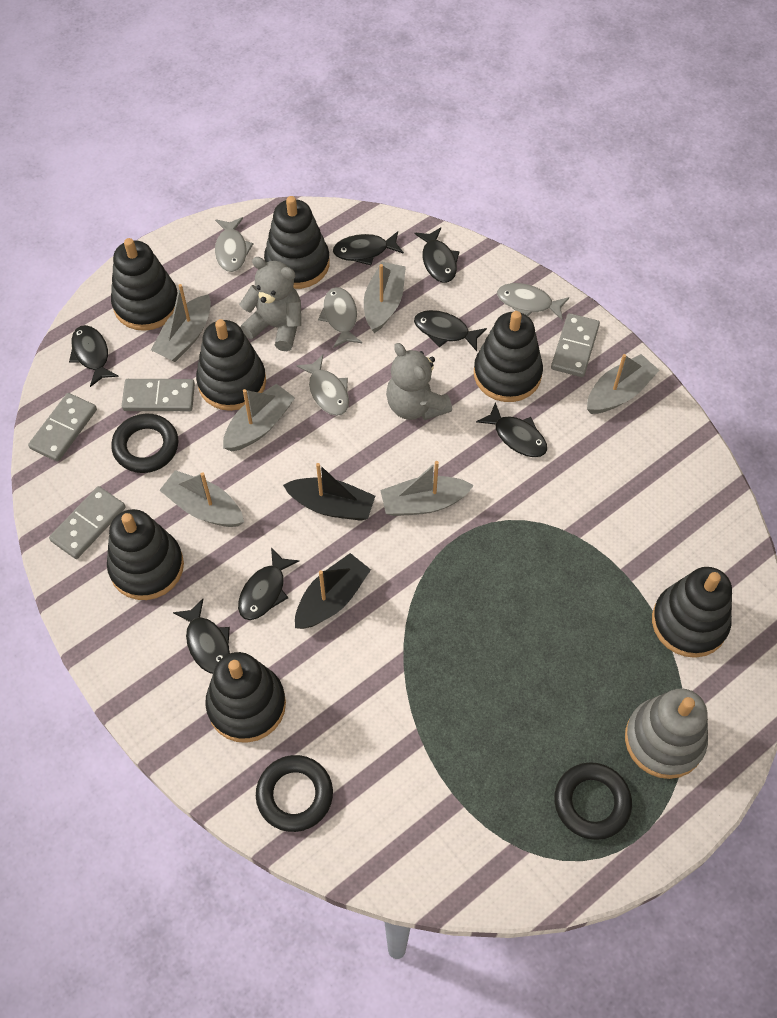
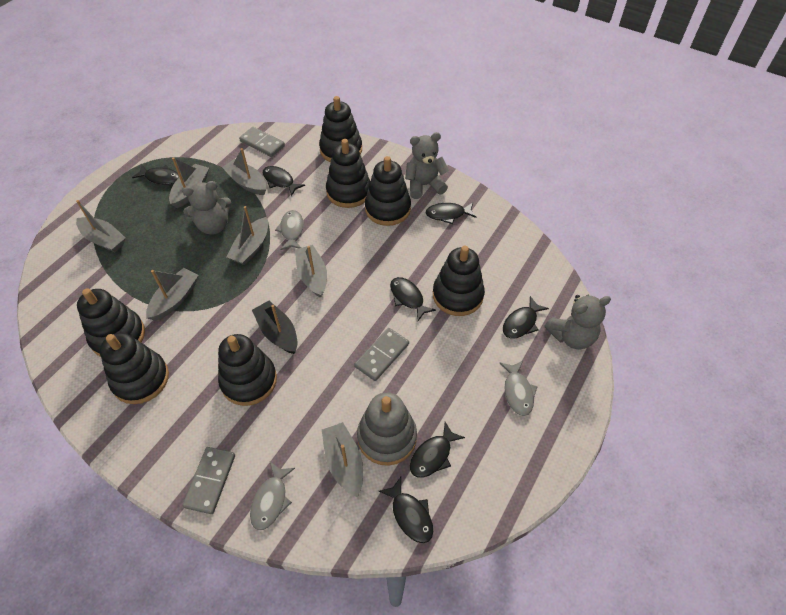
black boat: 2 -> 1
black ring: 3 -> 0
grey boat: 6 -> 7
grey domino: 4 -> 3
grey fish: 4 -> 3
grey teddy bear: 2 -> 3

